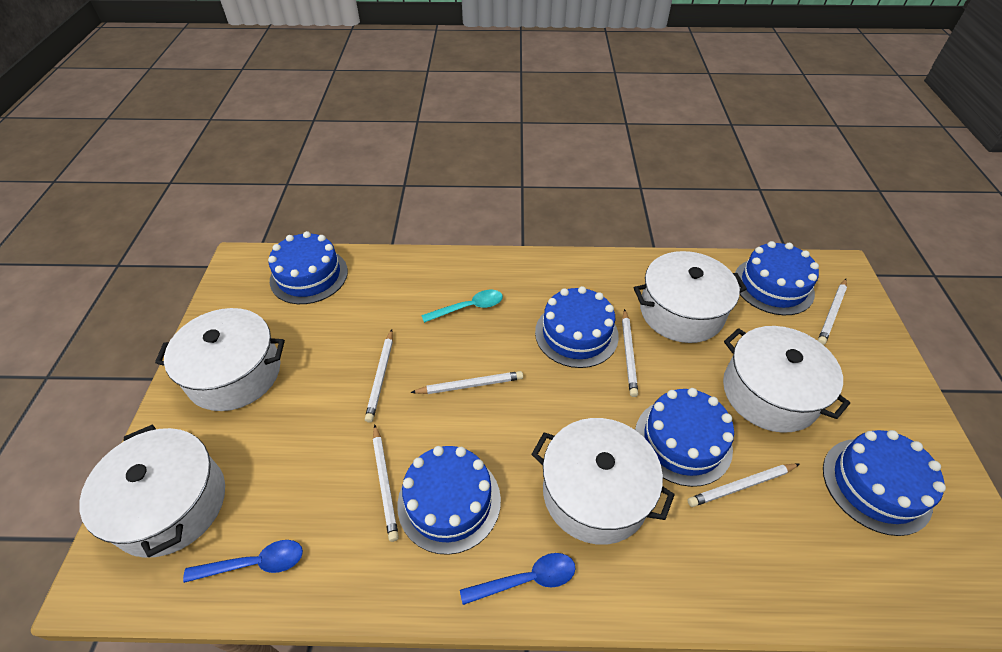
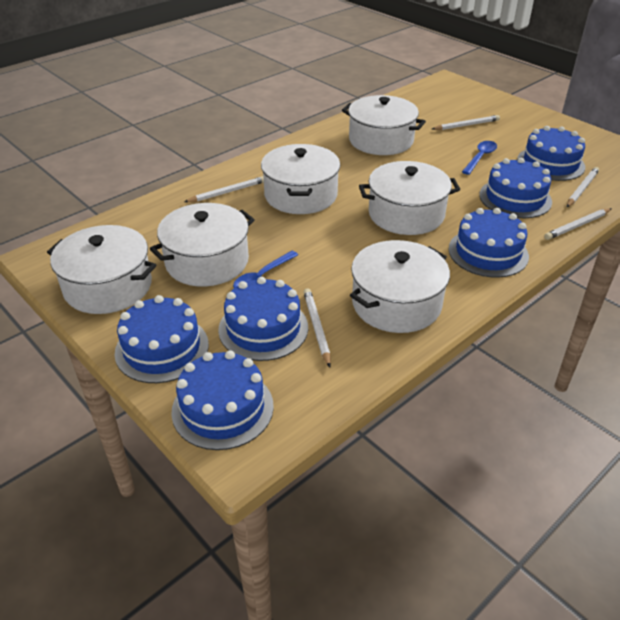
turquoise spoon: 1 -> 0
white pencil: 6 -> 5
white pot: 5 -> 6

